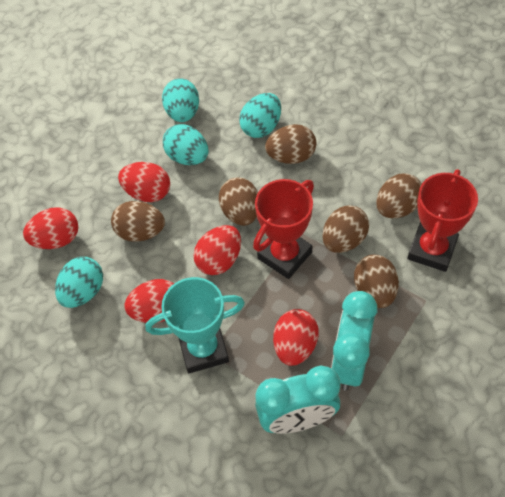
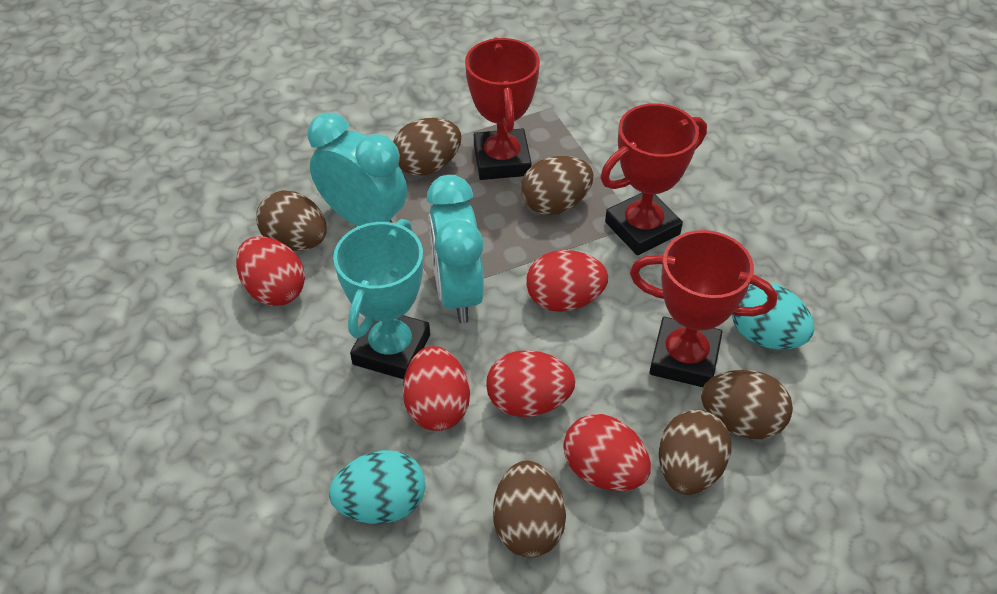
red trophy: 2 -> 3
turquoise egg: 4 -> 2

